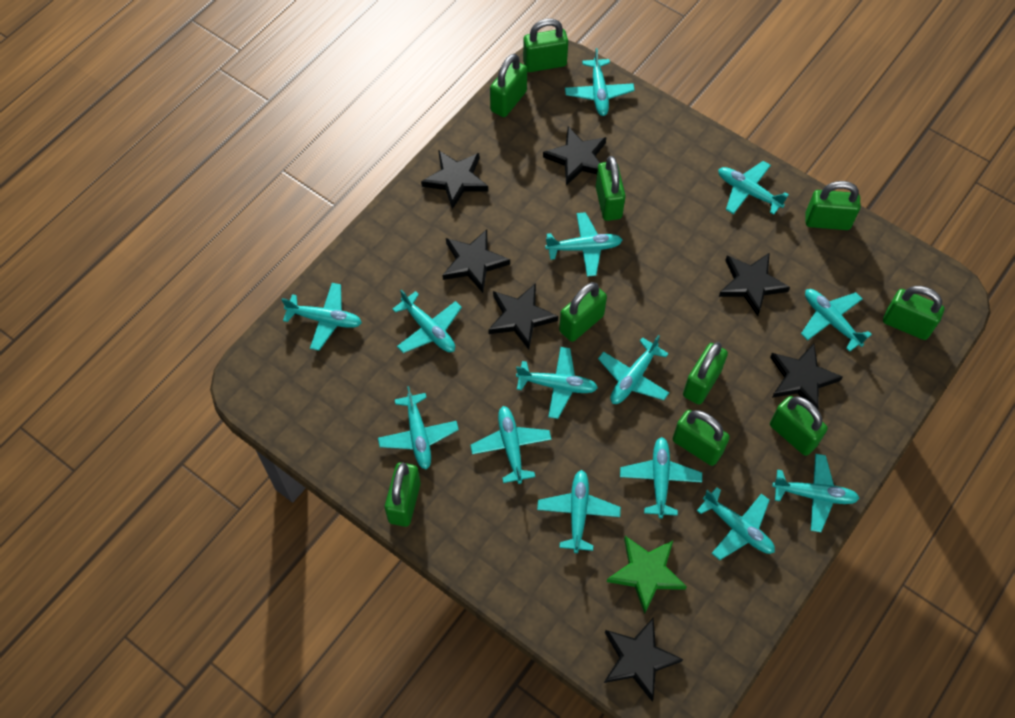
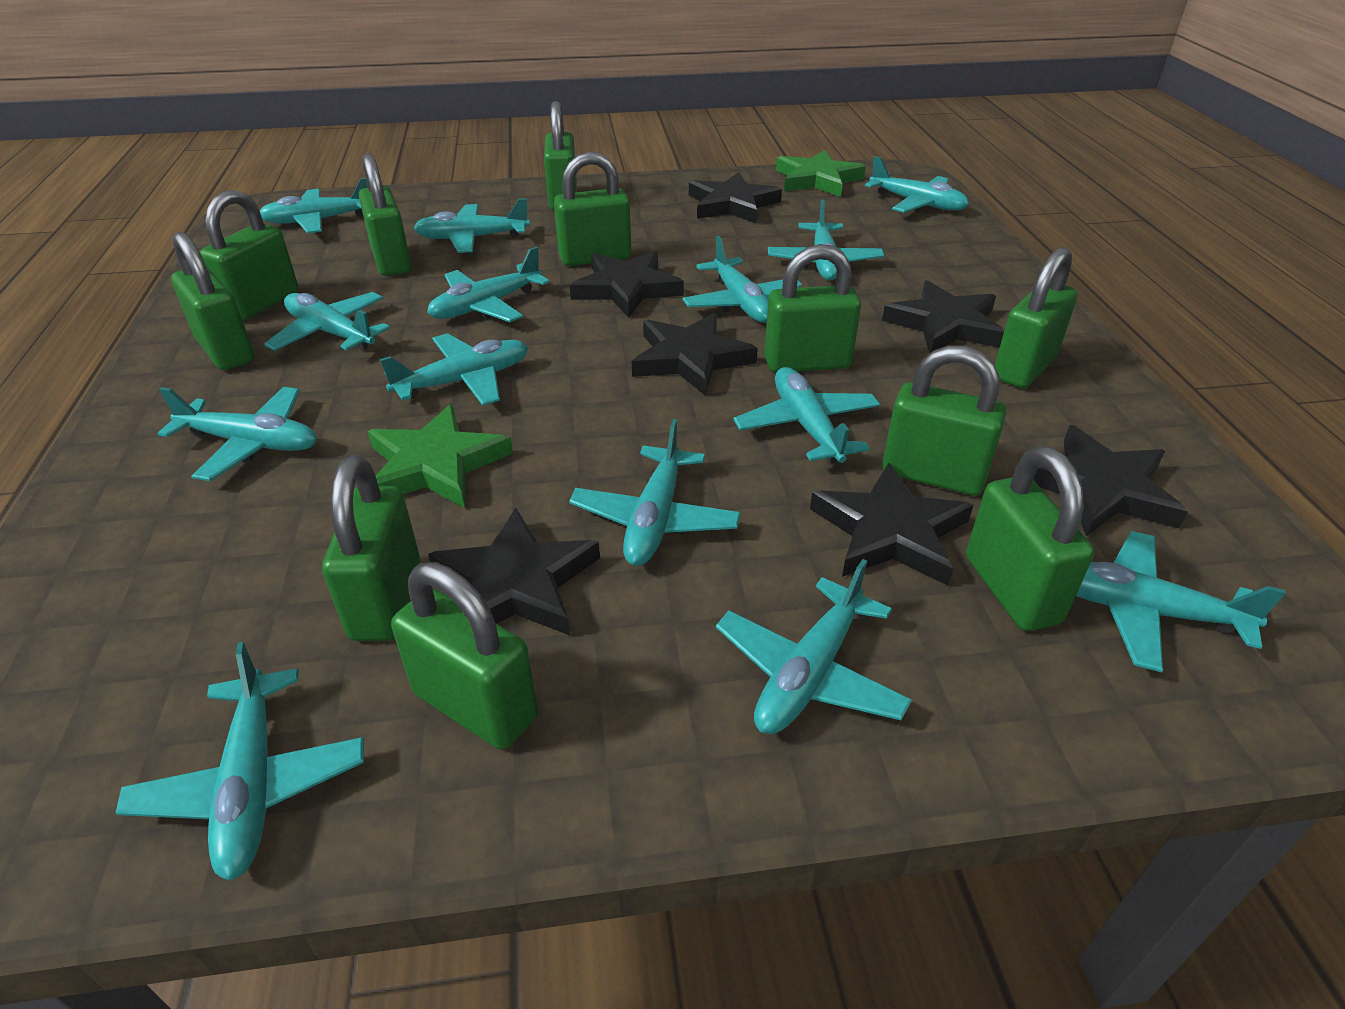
green padlock: 10 -> 11
green star: 1 -> 2

